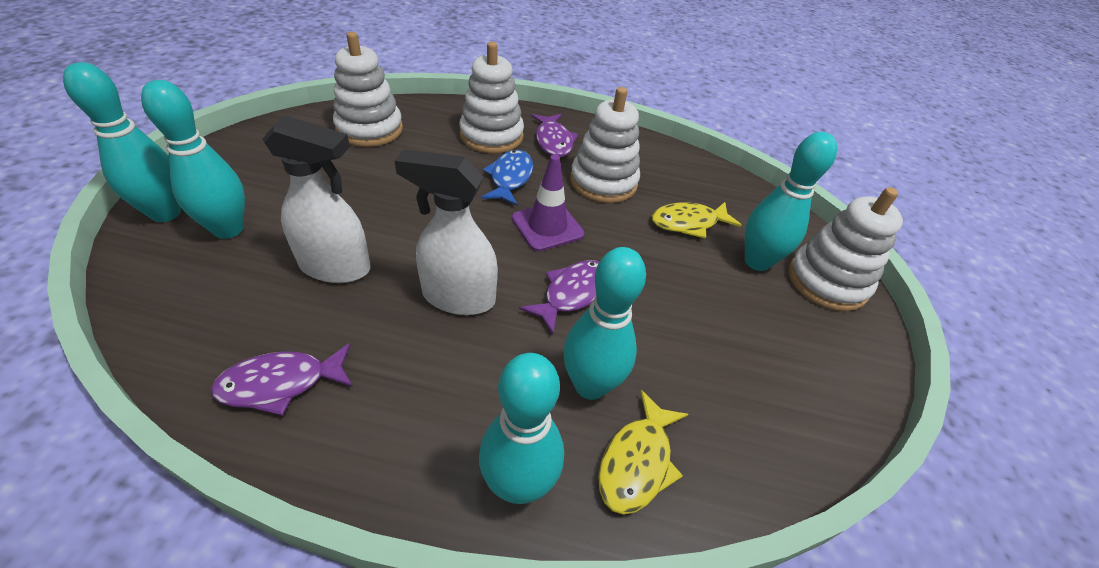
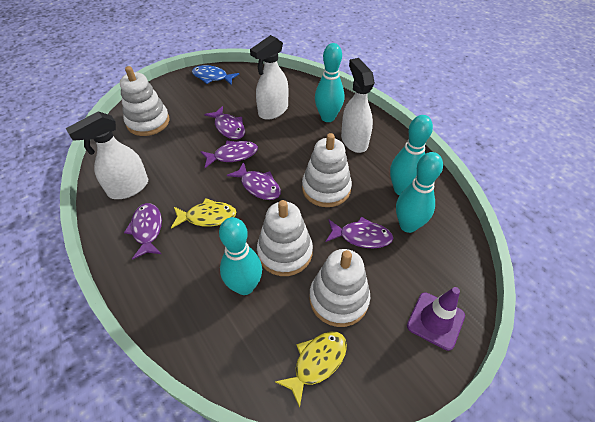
purple fish: 3 -> 5
turquoise bowling pin: 5 -> 4
white spray bottle: 2 -> 3

